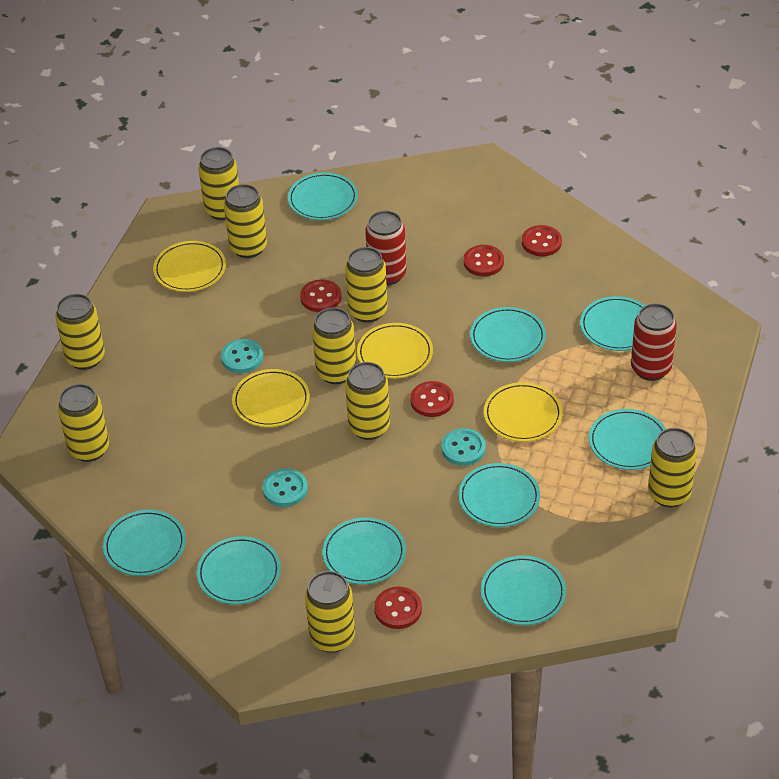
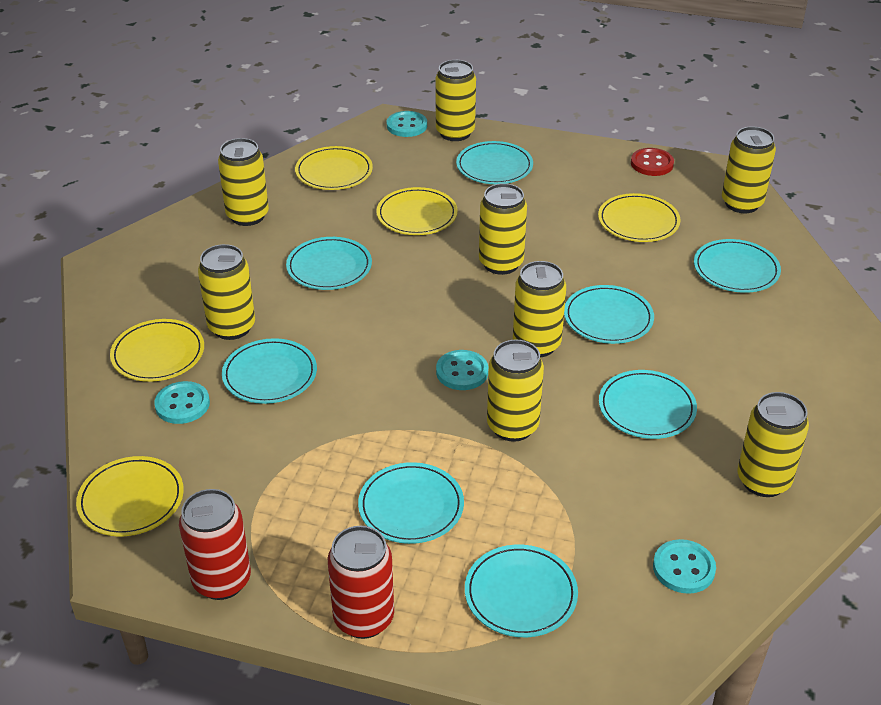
red button: 5 -> 1
turquoise button: 3 -> 4
turquoise plate: 9 -> 8
yellow can: 9 -> 8
yellow plate: 4 -> 5

